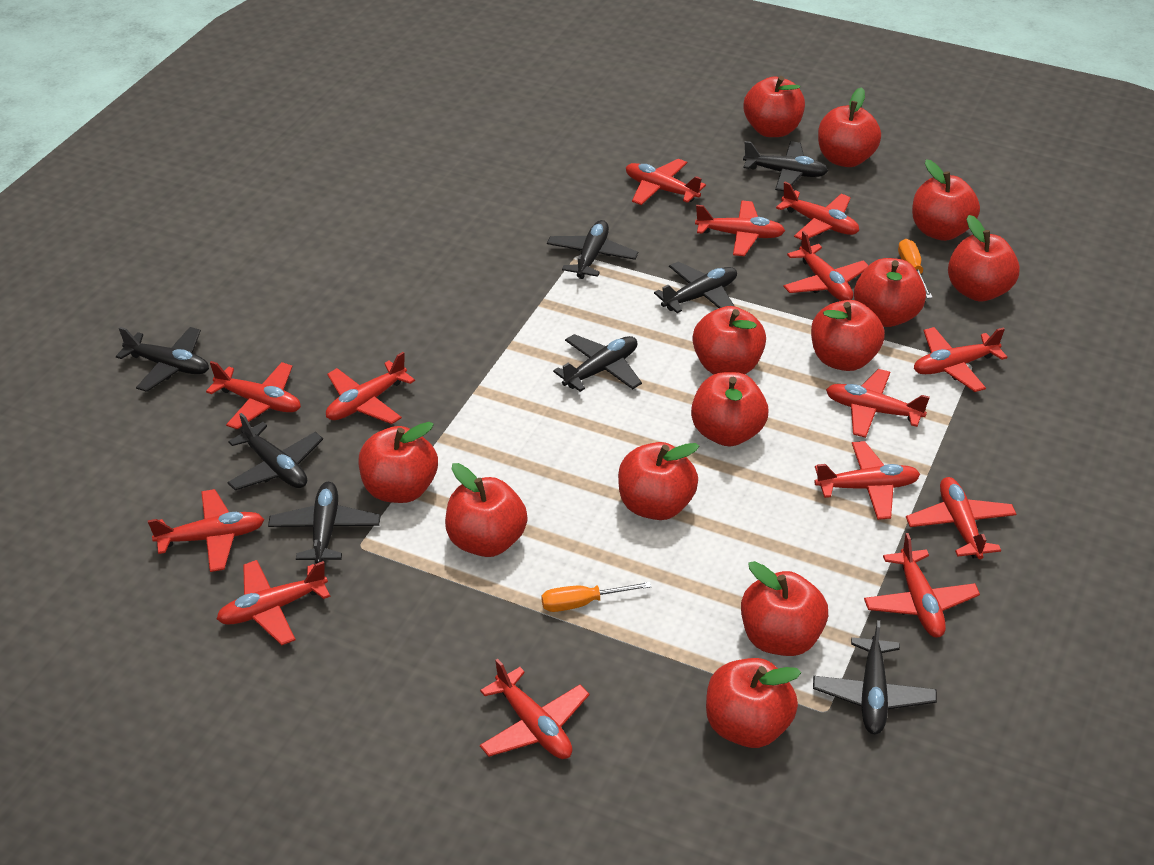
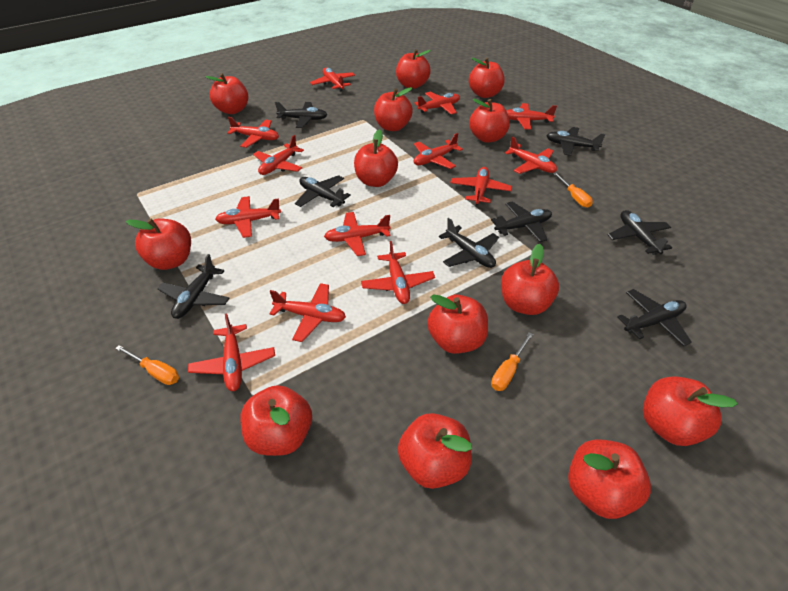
orange screwdriver: 2 -> 3
red plane: 14 -> 13

